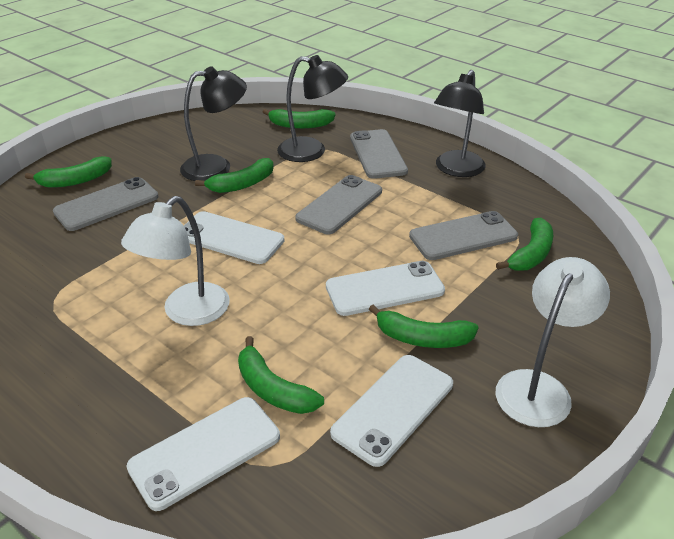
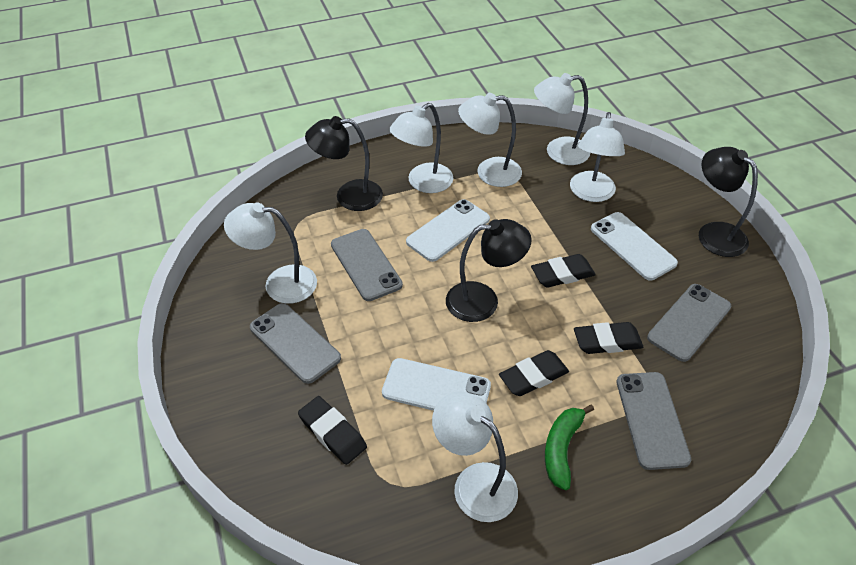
black eraser: 0 -> 4
green banana: 6 -> 1
white lamp: 2 -> 6
white phone: 4 -> 3

